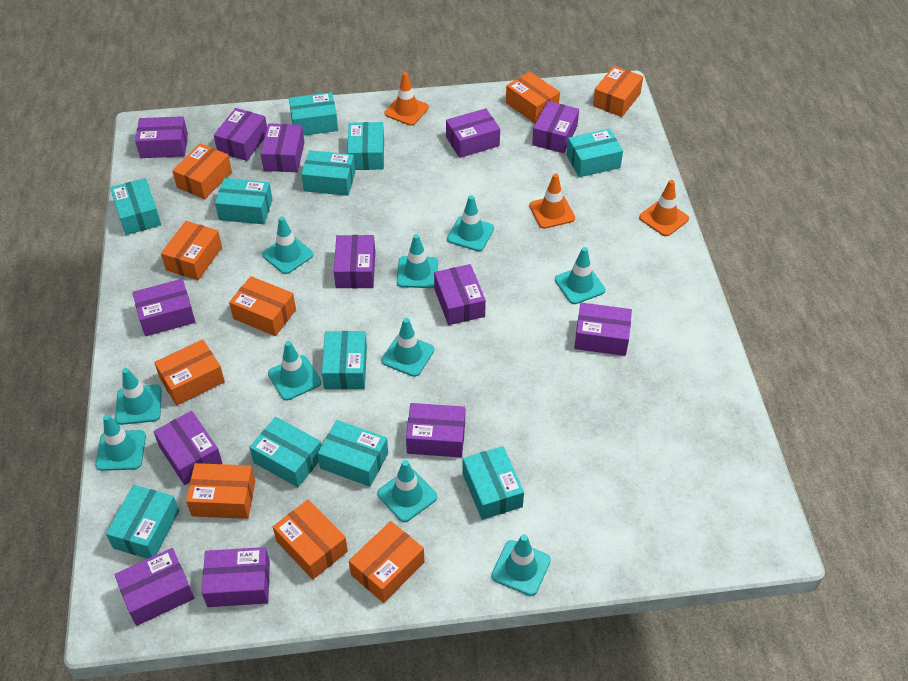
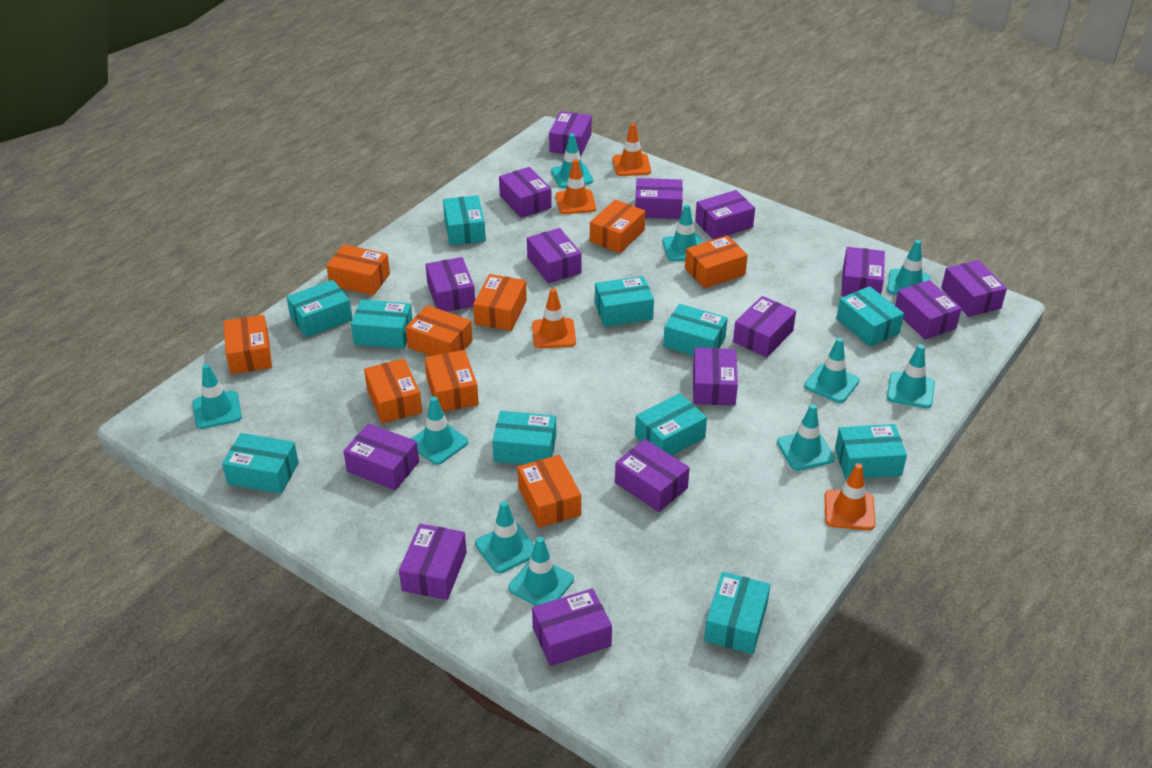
orange traffic cone: 3 -> 4
purple box: 13 -> 15

